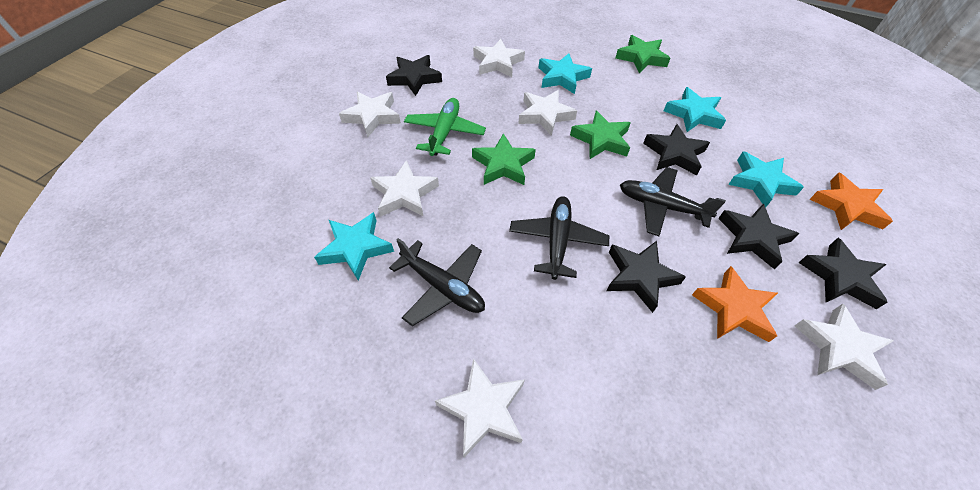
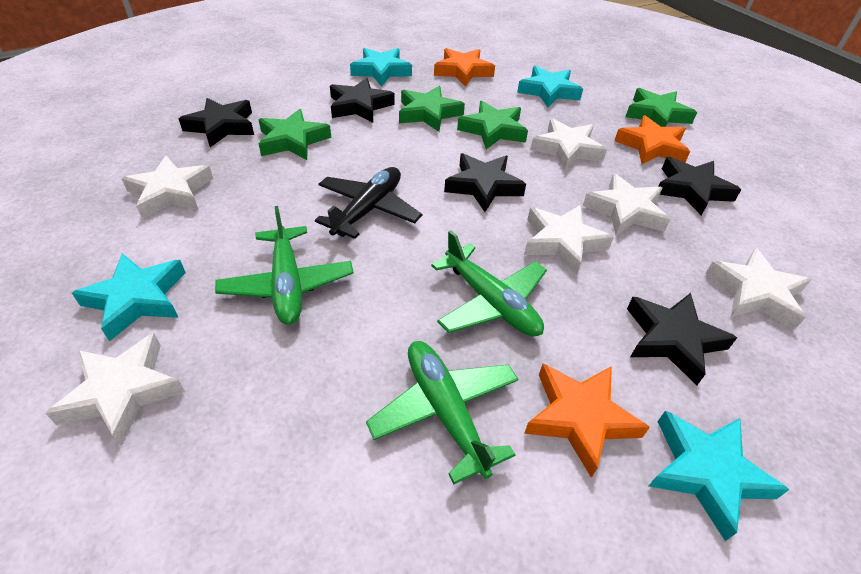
black plane: 3 -> 1
green plane: 1 -> 3
green star: 3 -> 4
orange star: 2 -> 3

